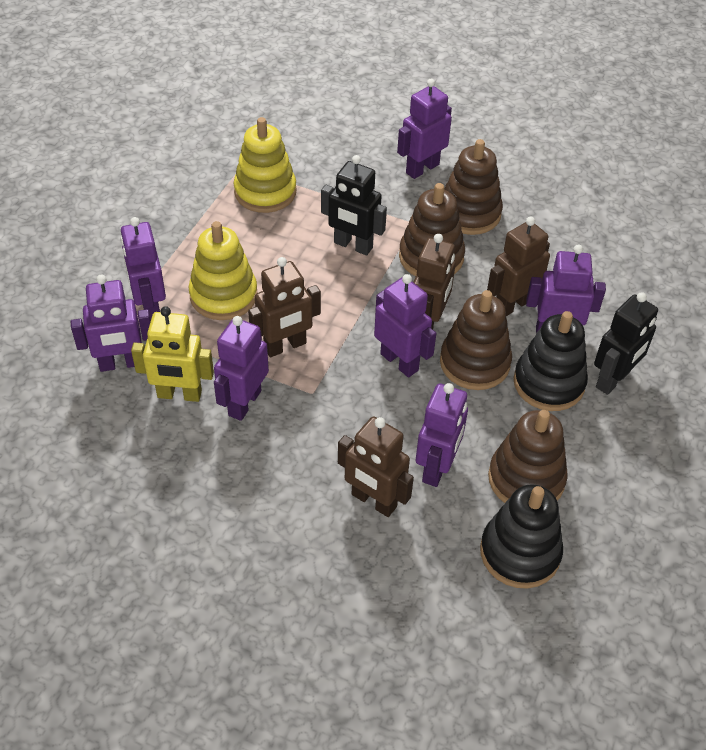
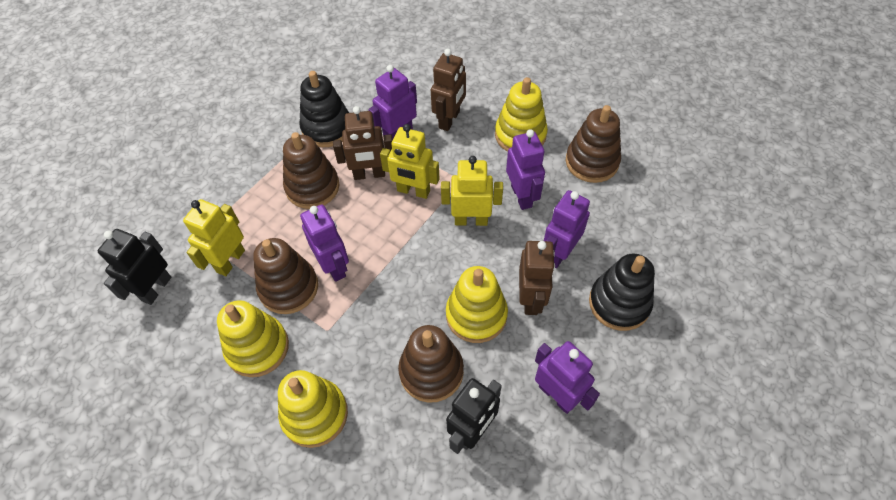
brown robot: 4 -> 3
purple robot: 7 -> 5
yellow robot: 1 -> 3
yellow stacking toy: 2 -> 4

